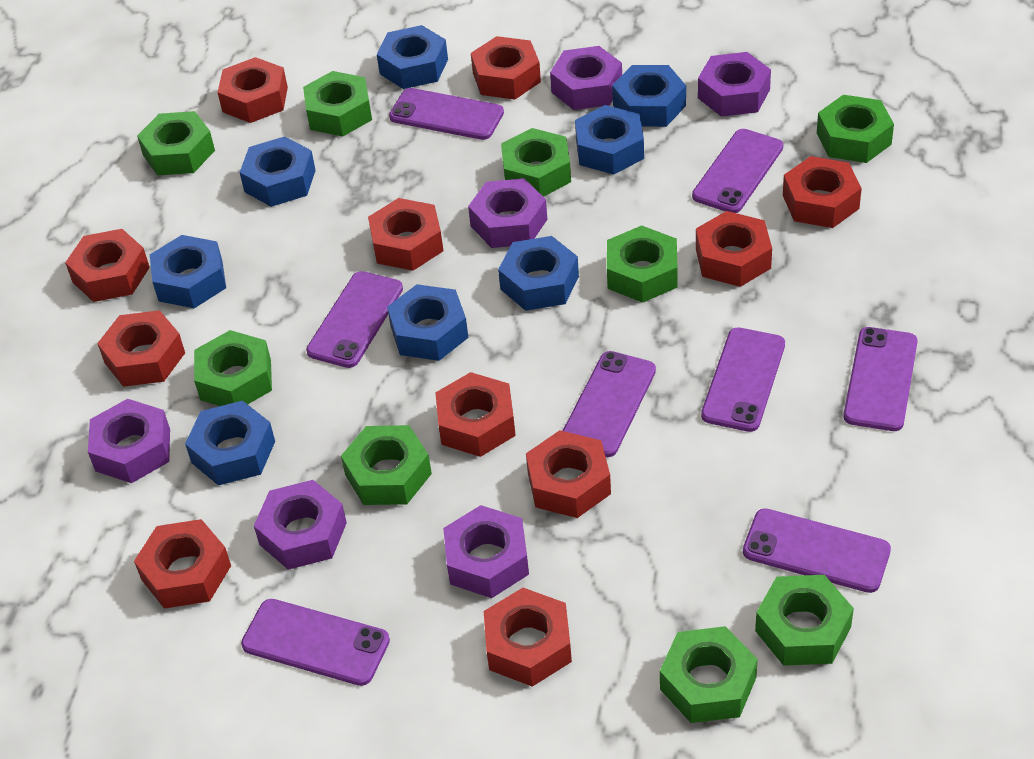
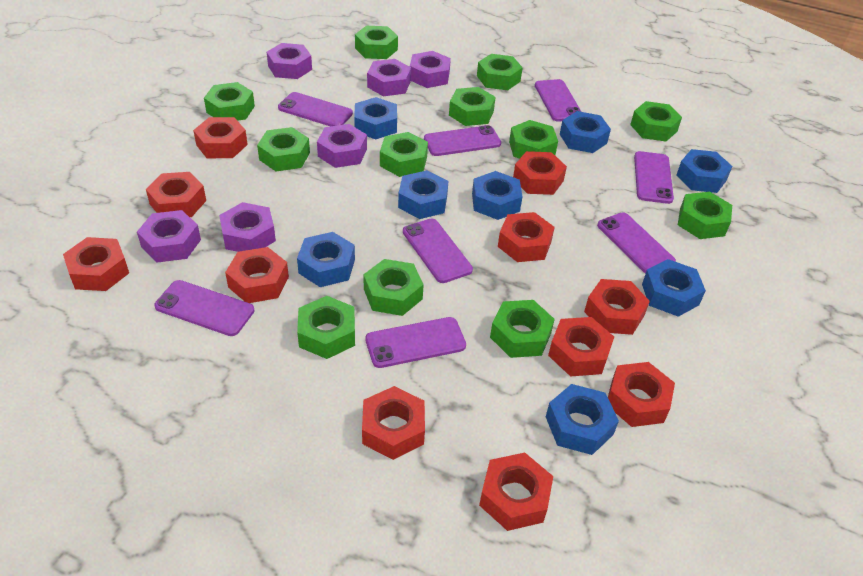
green nut: 9 -> 12

